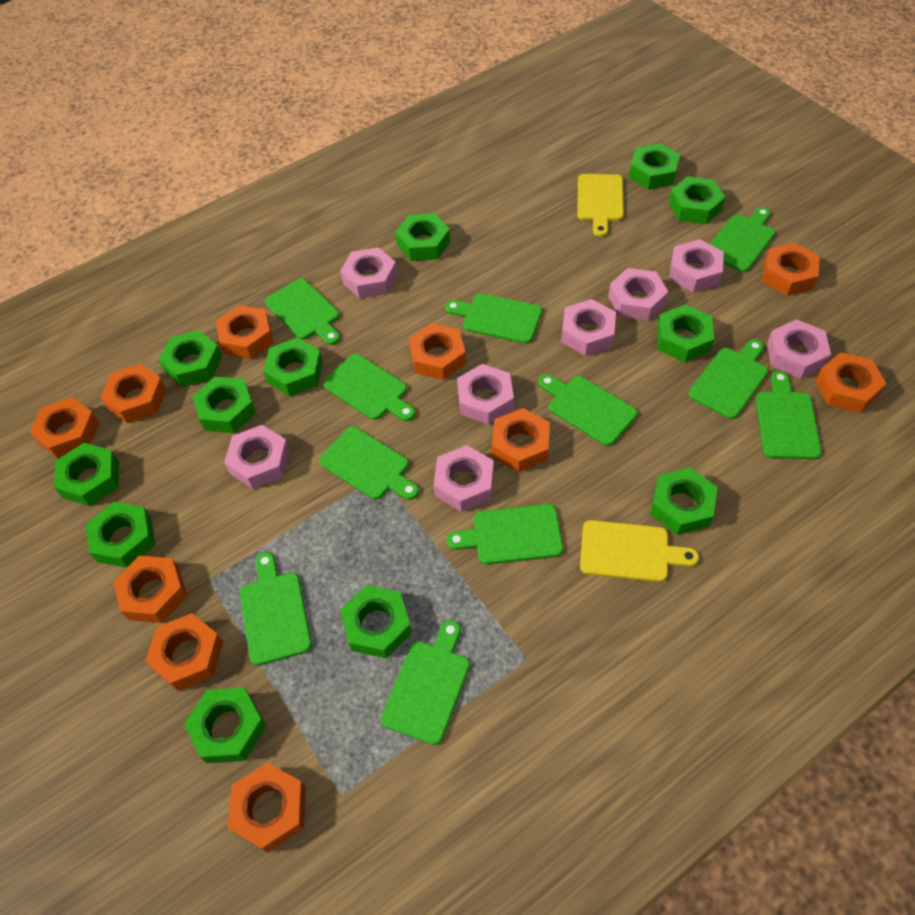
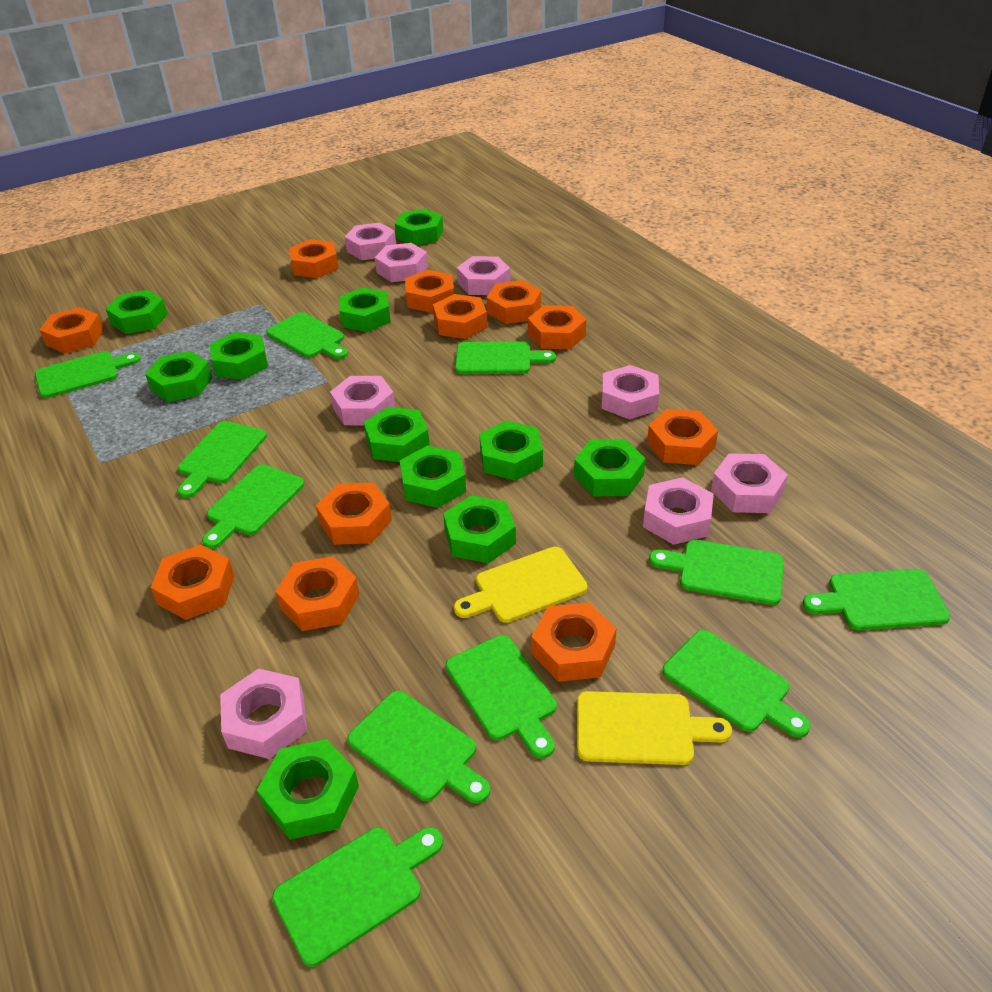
green nut: 12 -> 11
orange nut: 10 -> 11

